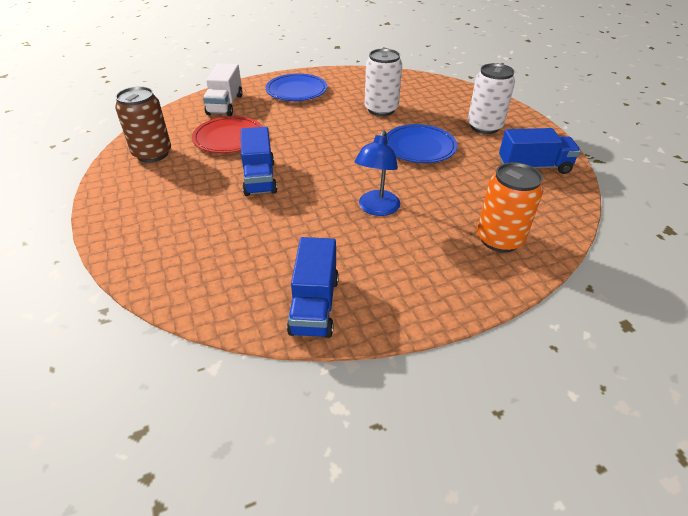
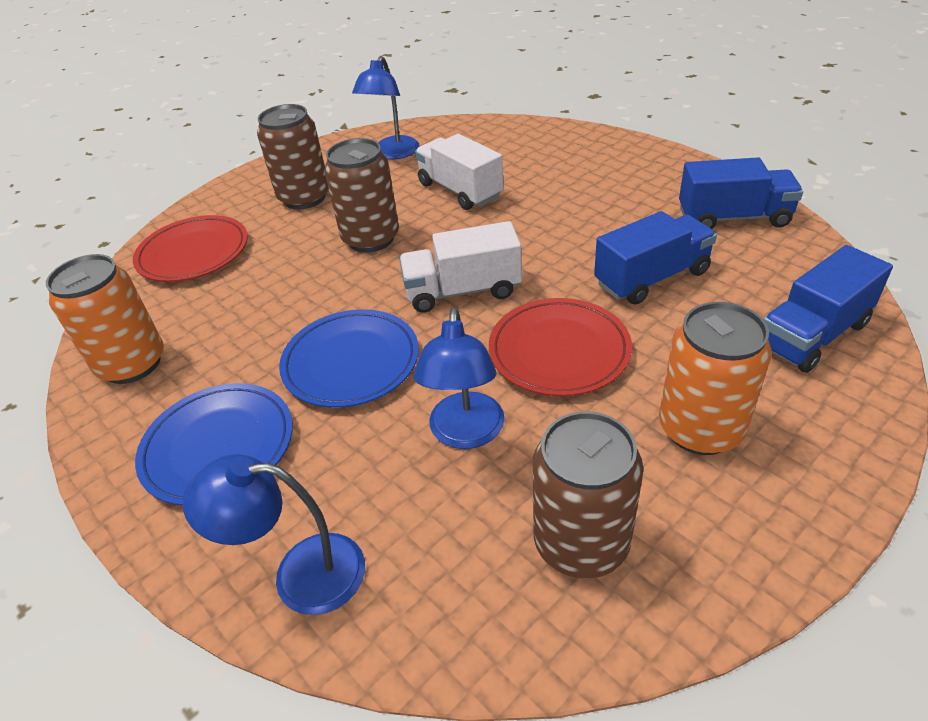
blue lamp: 1 -> 3
brown can: 1 -> 3
orange can: 1 -> 2
red plate: 1 -> 2
white can: 2 -> 0
white truck: 1 -> 2

